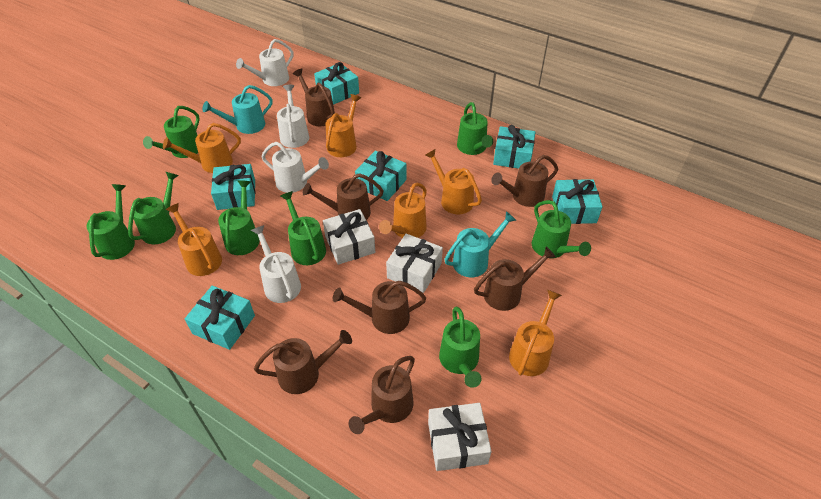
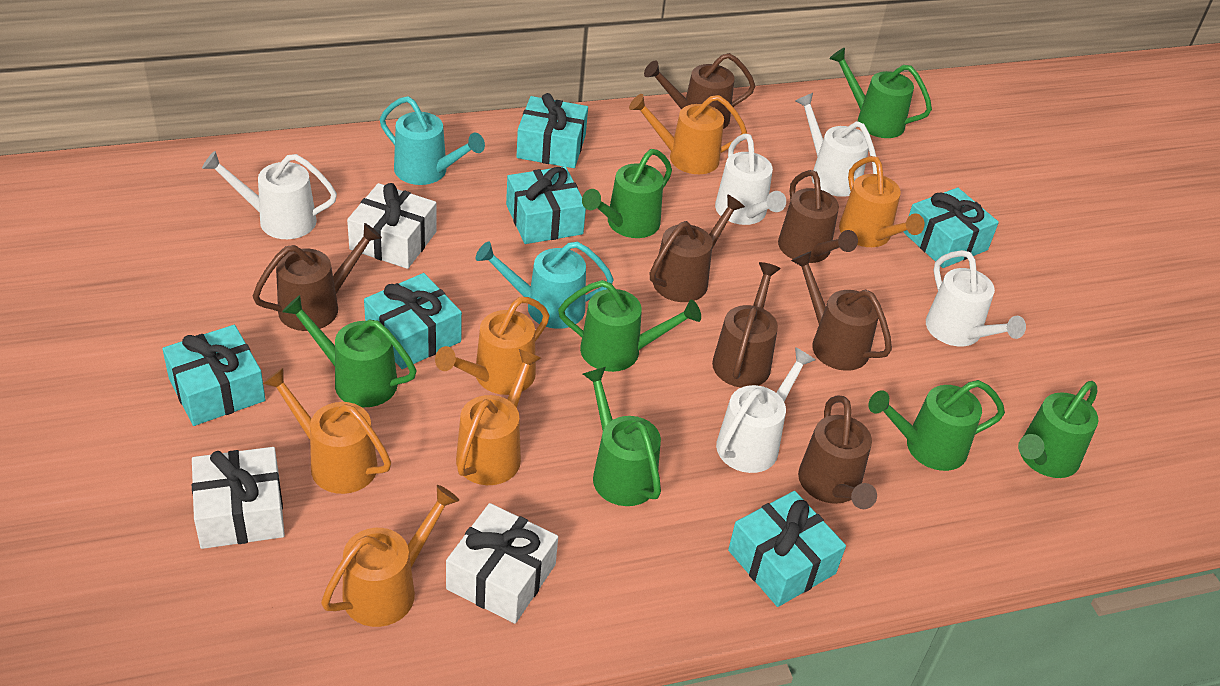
green watering can: 8 -> 7
white watering can: 4 -> 5

